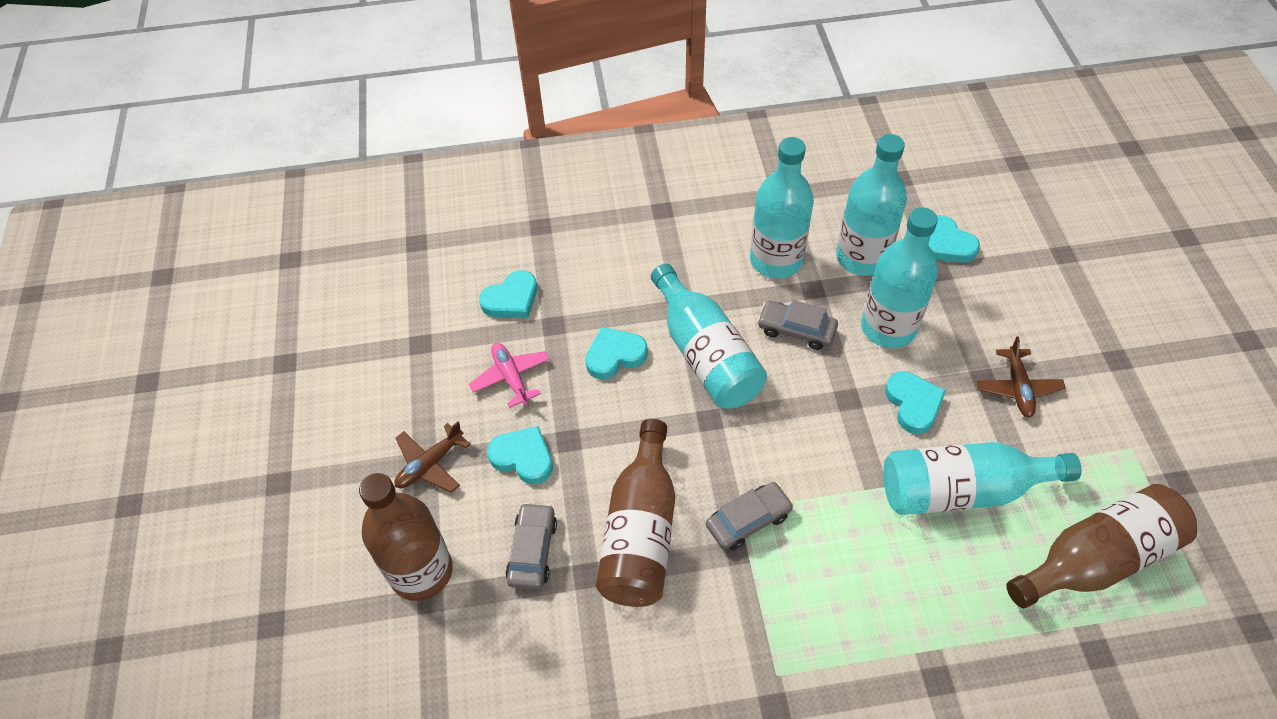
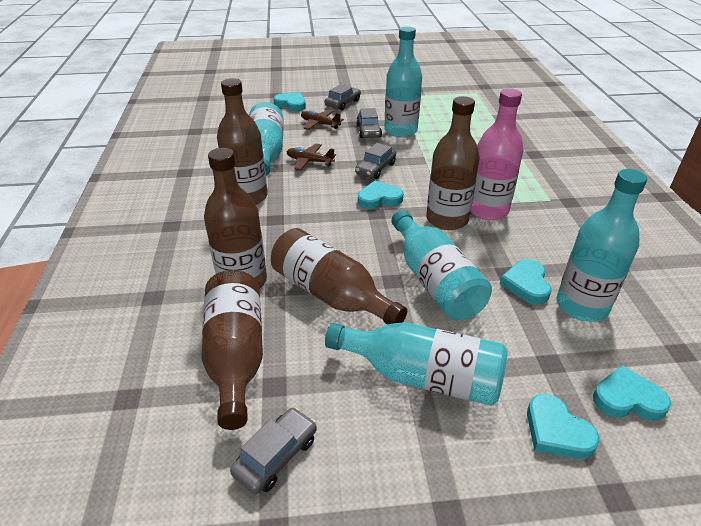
brown bottle: 3 -> 5
grey car: 3 -> 4
pink bottle: 0 -> 1
pink plane: 1 -> 0

